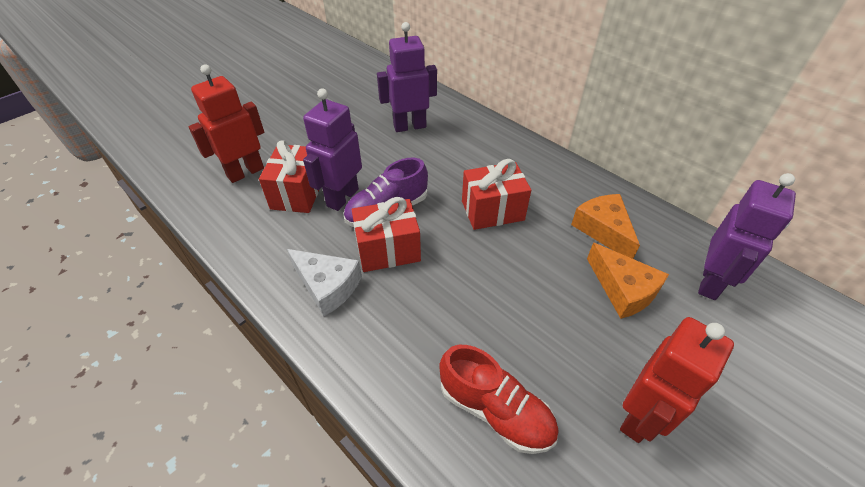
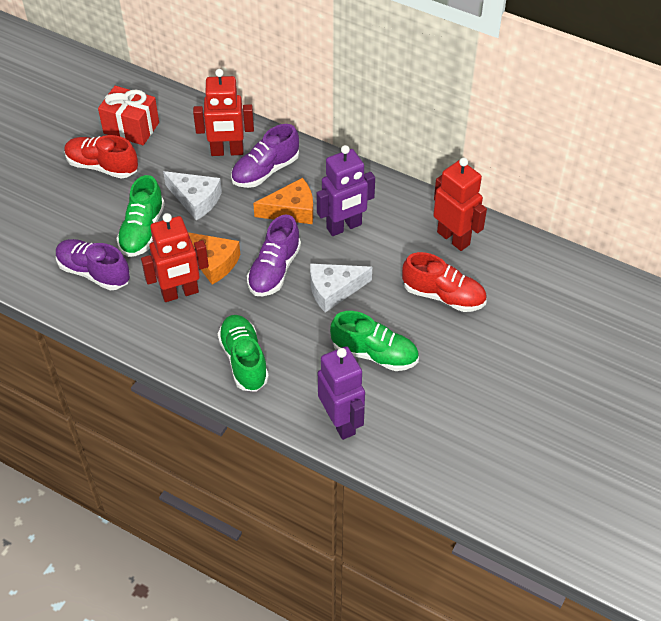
green shoe: 0 -> 3
purple robot: 3 -> 2
purple shoe: 1 -> 3
red gift: 3 -> 1
red robot: 2 -> 3
red shoe: 1 -> 2
white cheese: 1 -> 2

